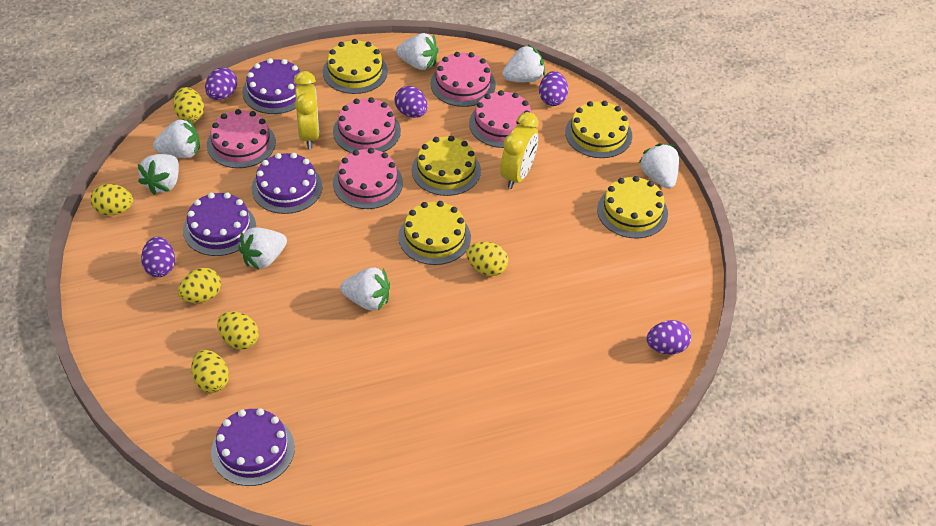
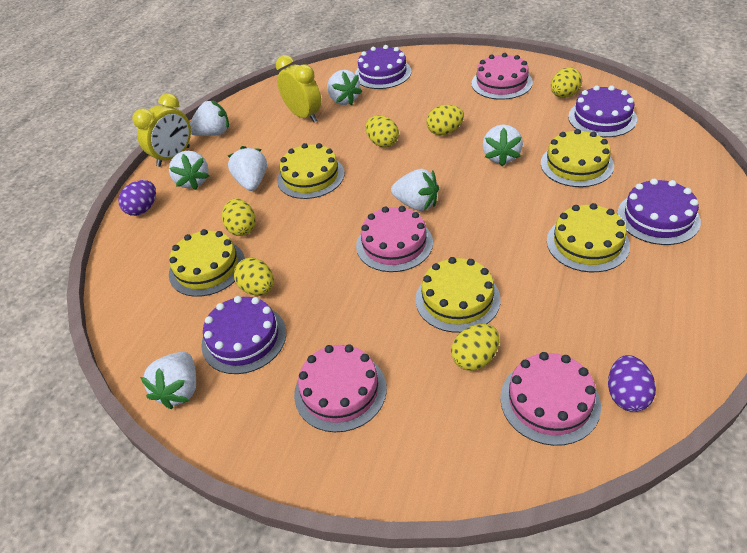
pink cake: 5 -> 4
purple egg: 5 -> 2

